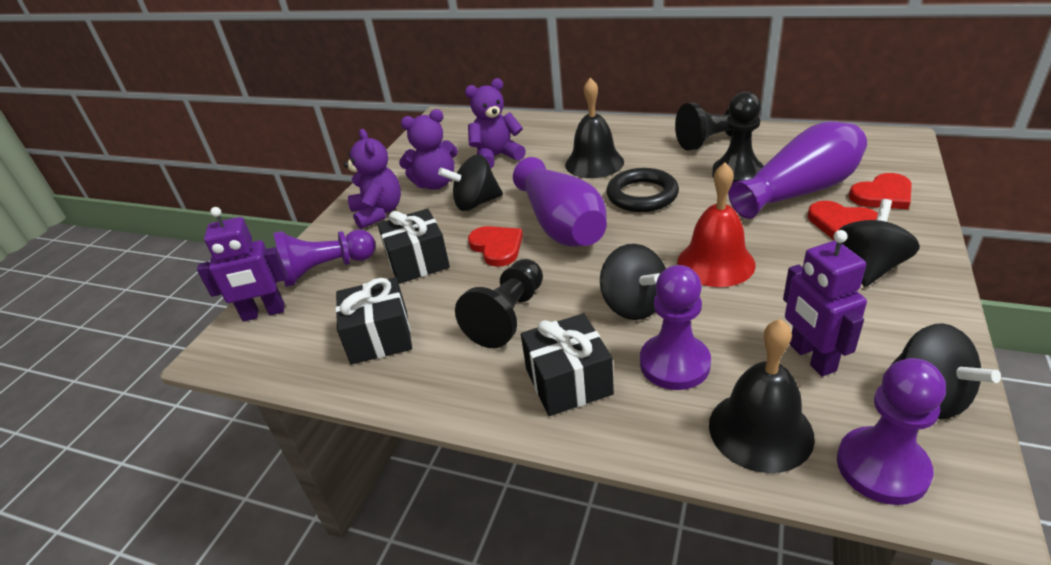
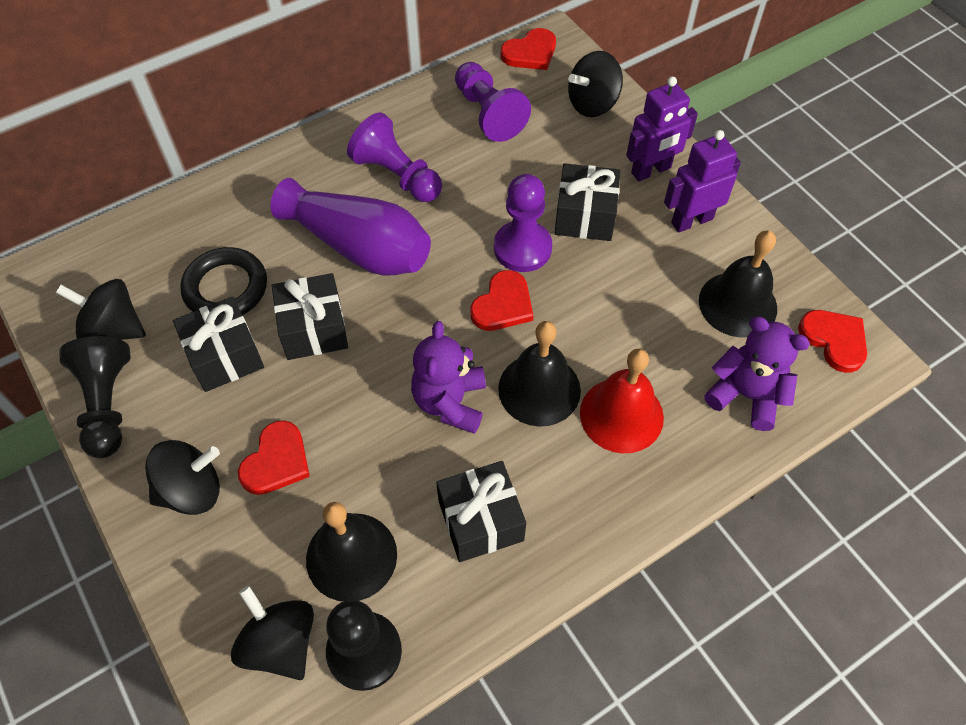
black bell: 2 -> 3
black gift: 3 -> 4
black pawn: 3 -> 2
purple teddy bear: 3 -> 2
purple vase: 2 -> 1
red heart: 3 -> 4

